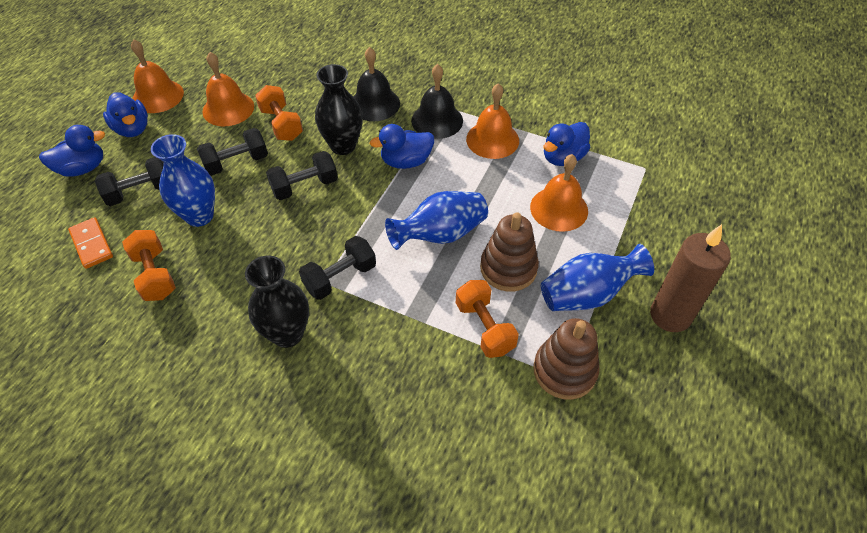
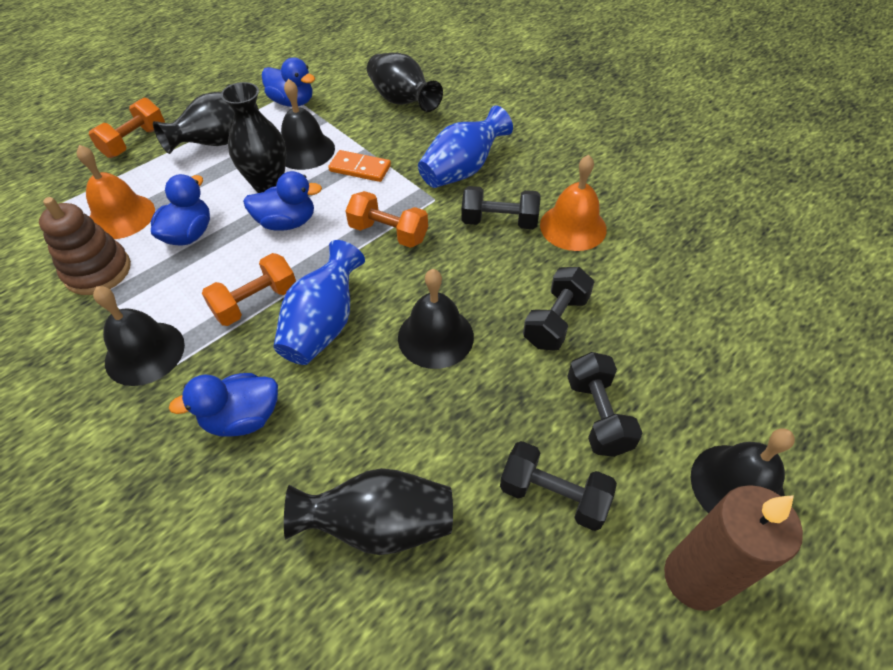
black bell: 2 -> 4
black vase: 2 -> 4
blue vase: 3 -> 2
brown stacking toy: 2 -> 1
orange bell: 4 -> 2

